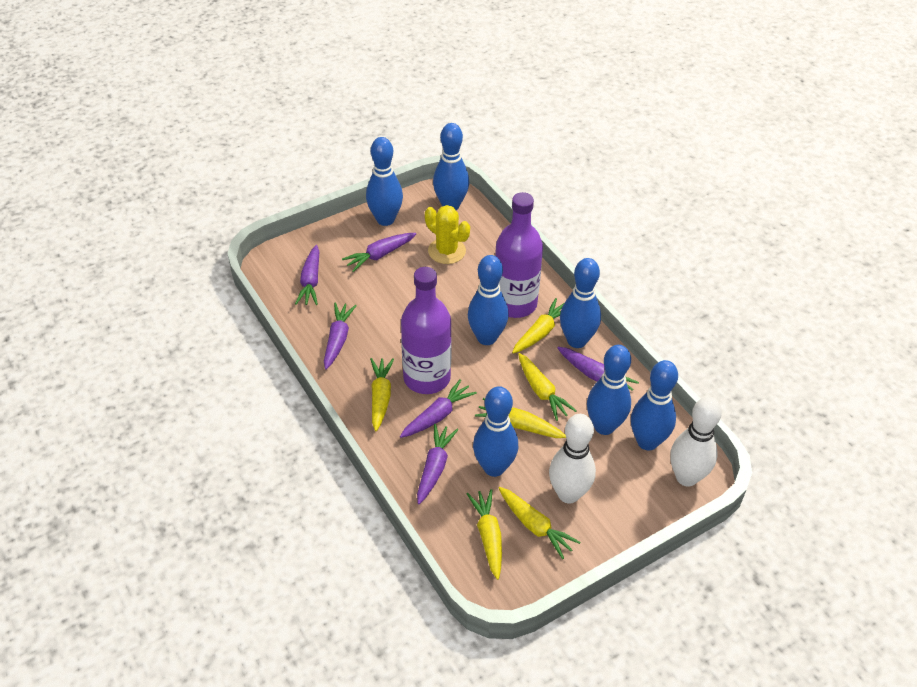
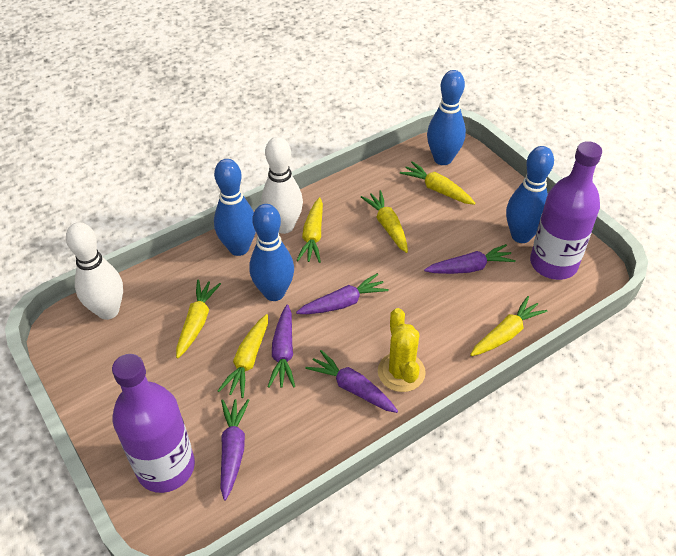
blue bowling pin: 7 -> 4
purple carrot: 6 -> 5

